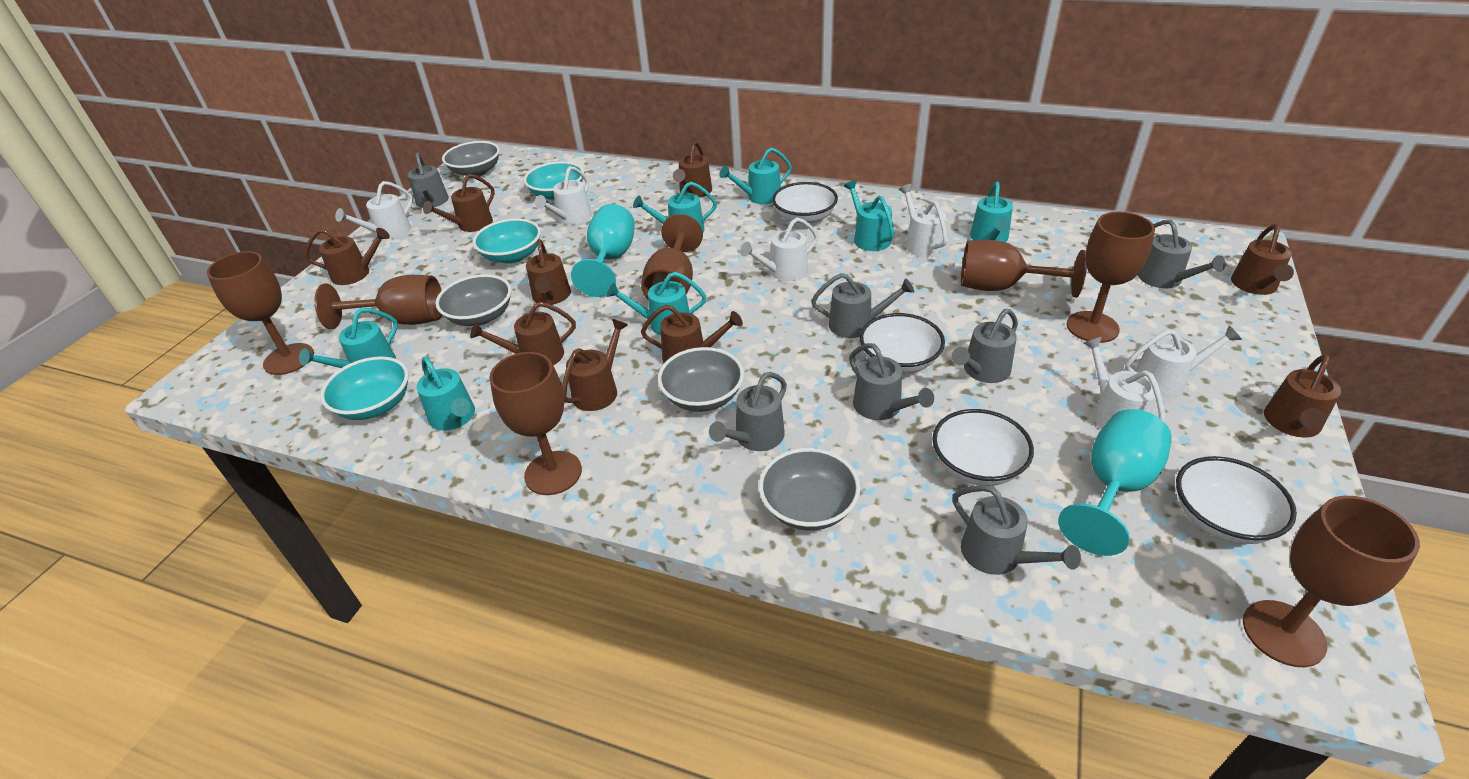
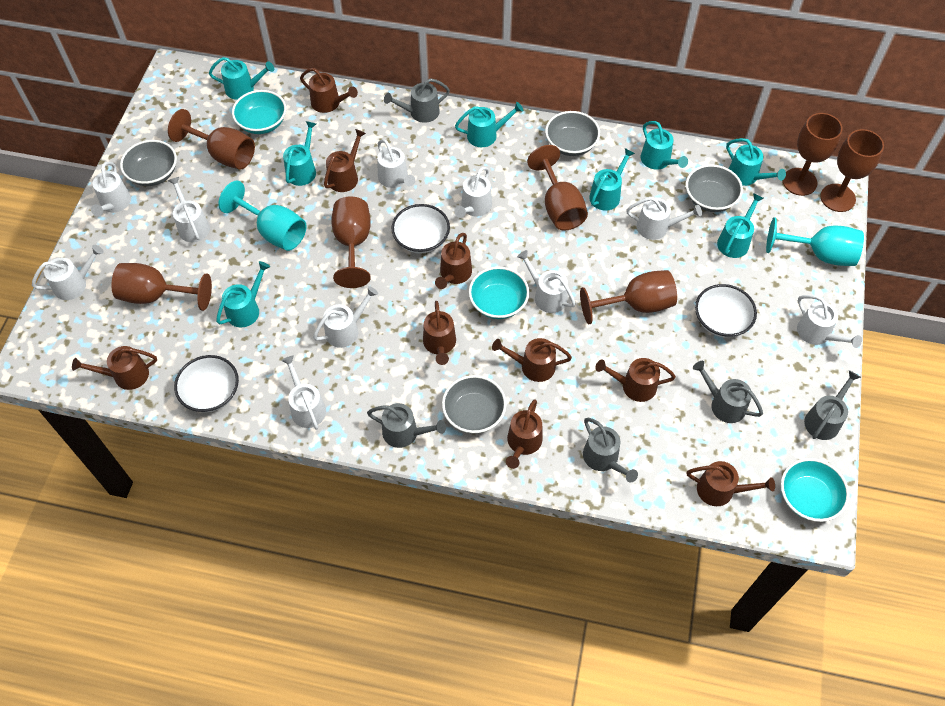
grey watering can: 7 -> 5
turquoise watering can: 7 -> 8
white bowl: 4 -> 3
white watering can: 6 -> 10

